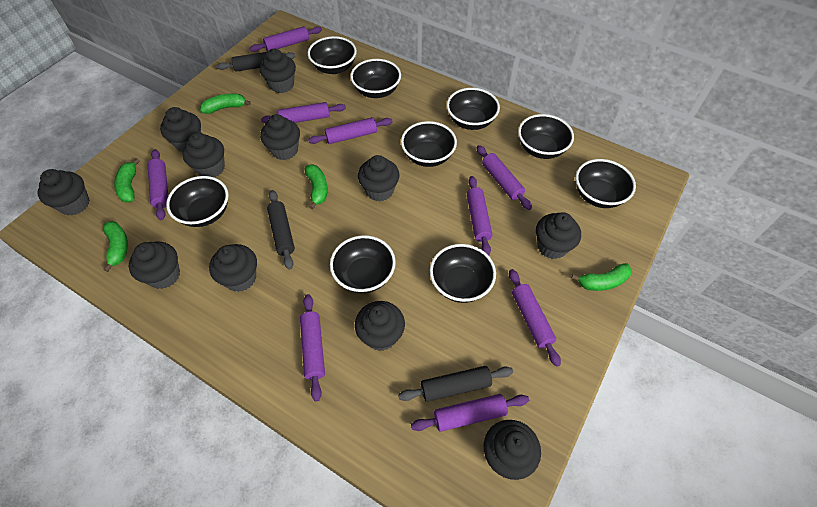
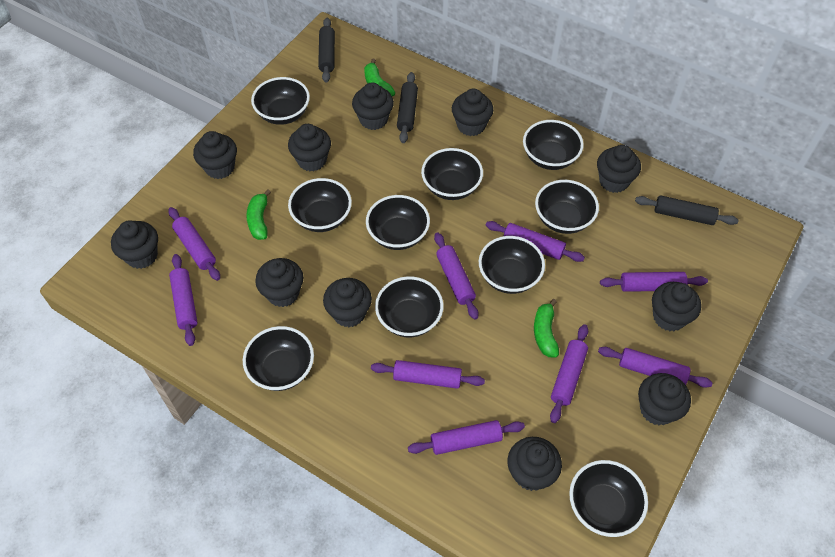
black bowl: 9 -> 10
green banana: 5 -> 3

